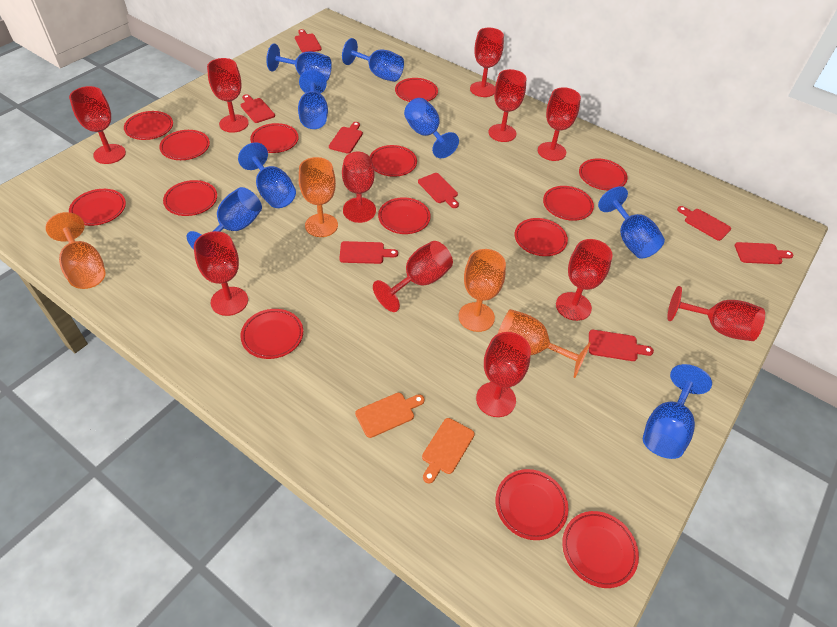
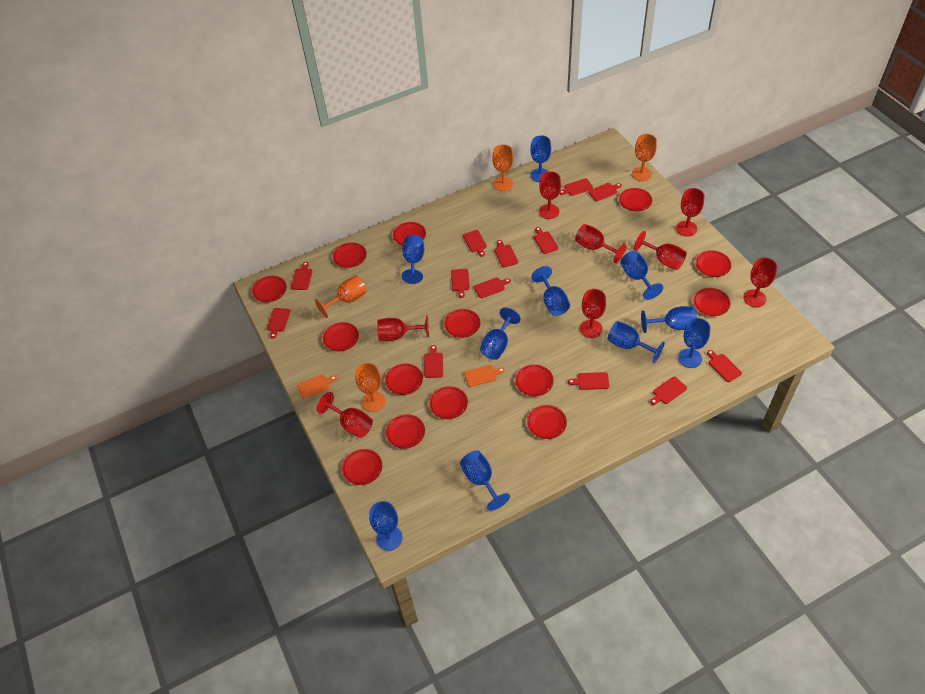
blue goblet: 8 -> 10
red cutting board: 8 -> 13
red goblet: 11 -> 8

